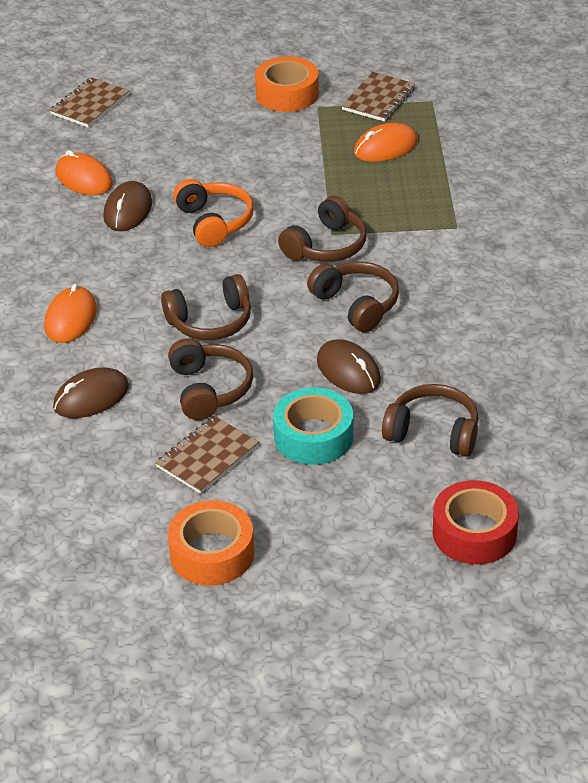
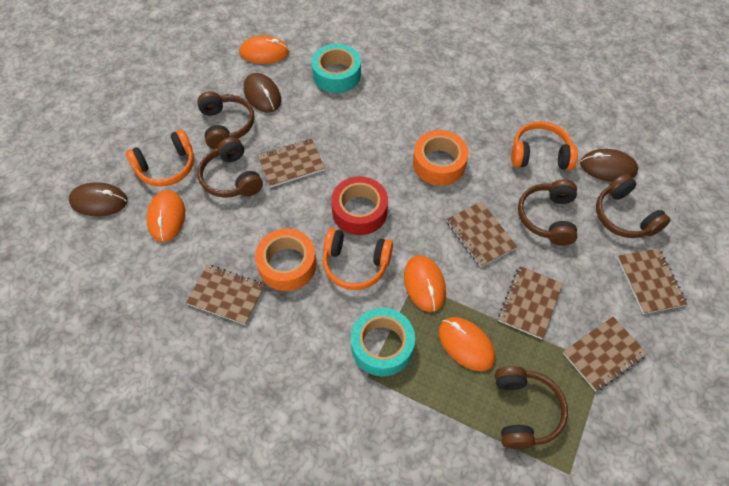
brown notebook: 3 -> 6
orange headphones: 1 -> 3
orange mouse: 3 -> 4
turquoise tape: 1 -> 2

